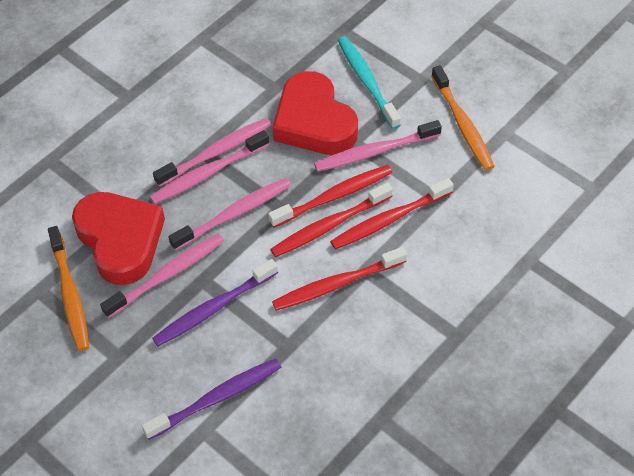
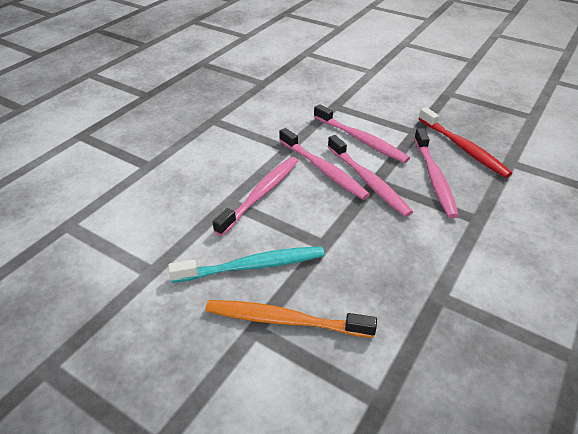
orange toothbrush: 2 -> 1
purple toothbrush: 2 -> 0
red heart: 2 -> 0
red toothbrush: 4 -> 1

